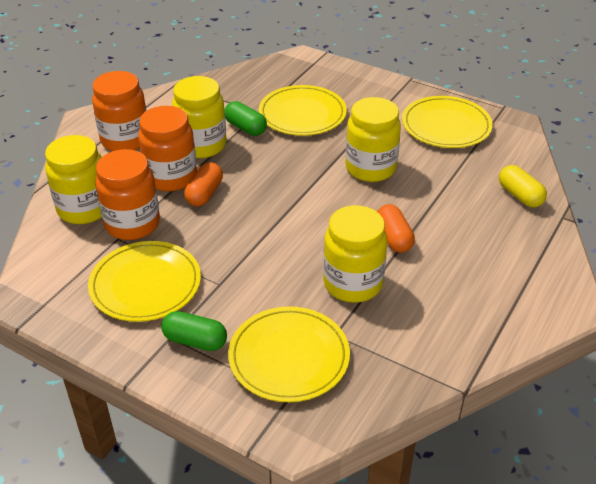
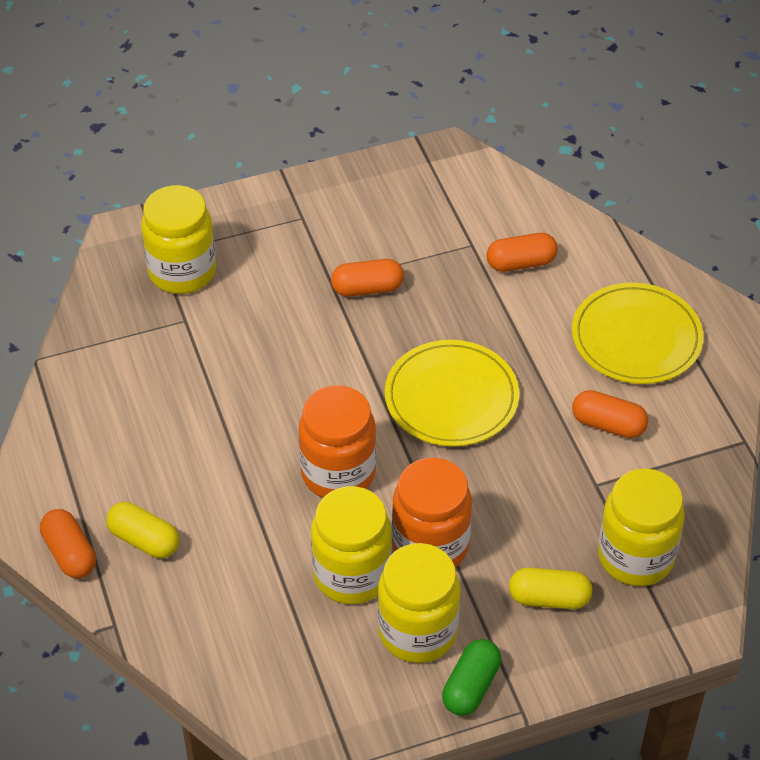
green capsule: 2 -> 1
orange capsule: 2 -> 4
orange jar: 3 -> 2
yellow capsule: 1 -> 2
yellow plate: 4 -> 2

